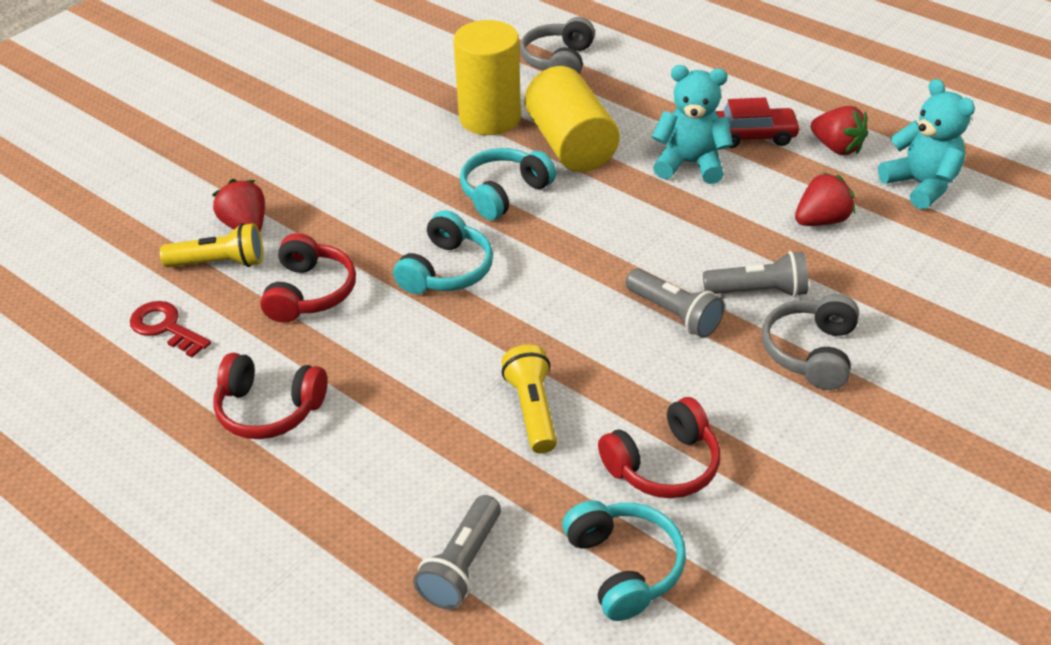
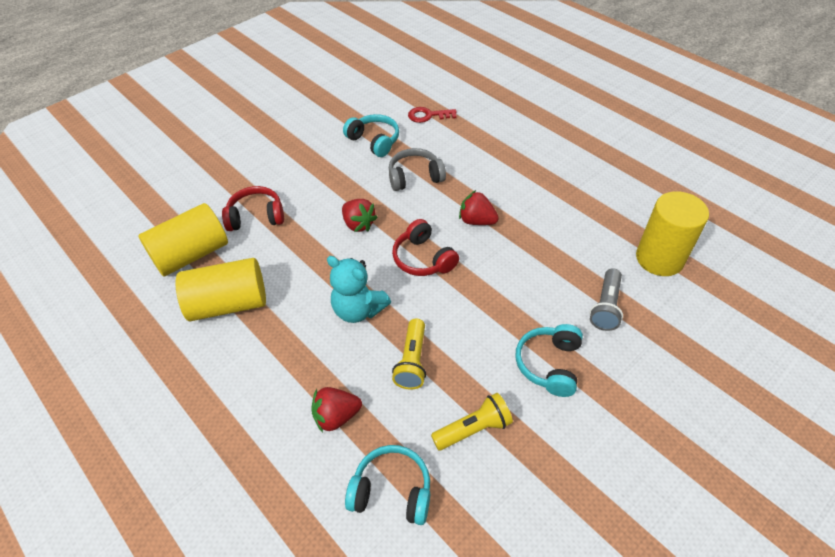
grey flashlight: 3 -> 1
grey headphones: 2 -> 1
red car: 1 -> 0
red headphones: 3 -> 2
turquoise teddy bear: 2 -> 1
yellow cylinder: 2 -> 3

